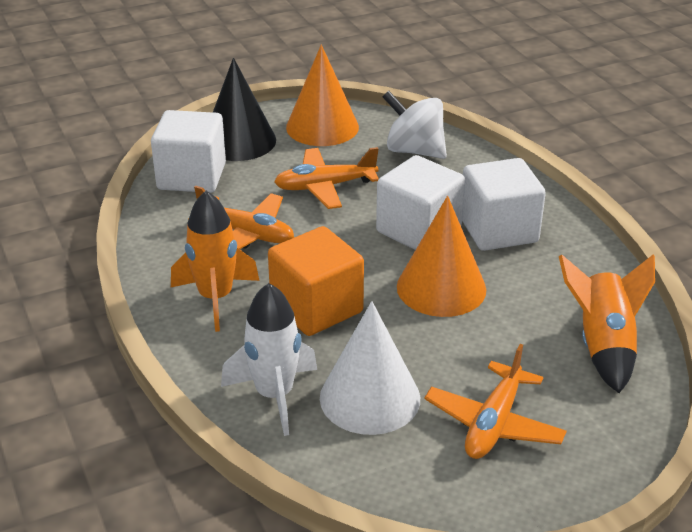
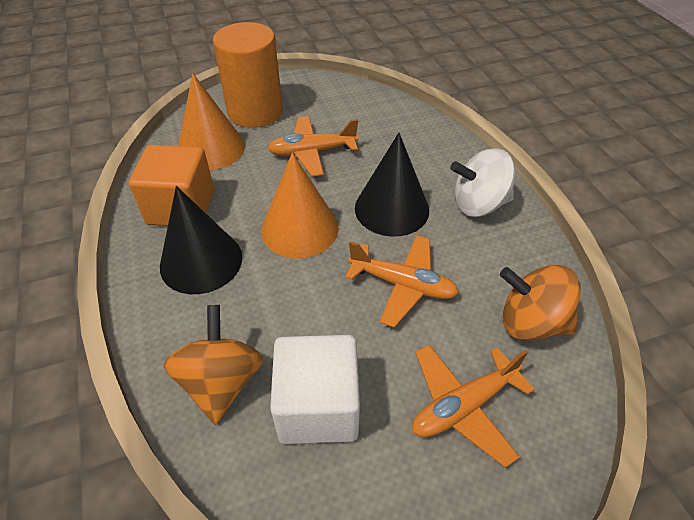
black cone: 1 -> 2
orange cylinder: 0 -> 1
orange rocket: 2 -> 0
orange spinning top: 0 -> 2
white cone: 1 -> 0
white cube: 3 -> 1
white rocket: 1 -> 0

